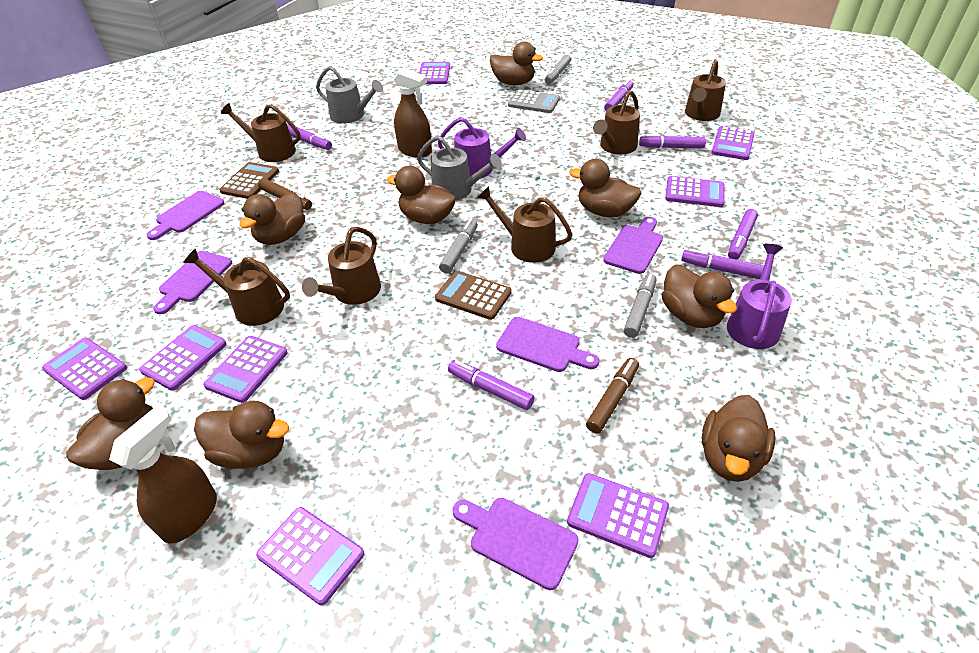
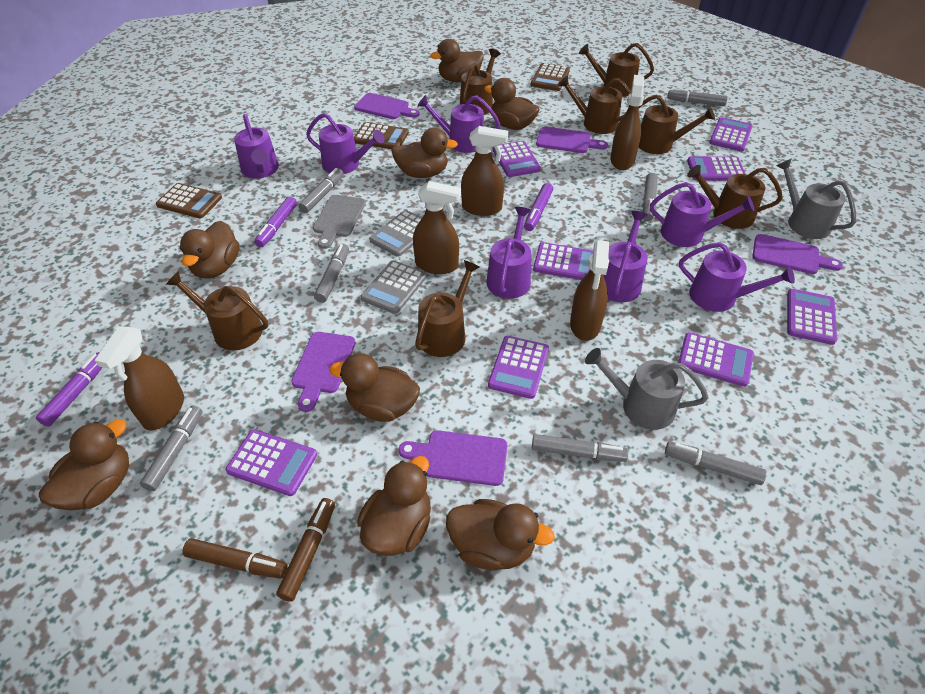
brown calculator: 2 -> 3
brown spray bottle: 2 -> 5
brown watering can: 6 -> 7
grey calculator: 1 -> 2
grey cutting board: 0 -> 1
grey marker: 3 -> 7
purple marker: 6 -> 3
purple watering can: 2 -> 7

